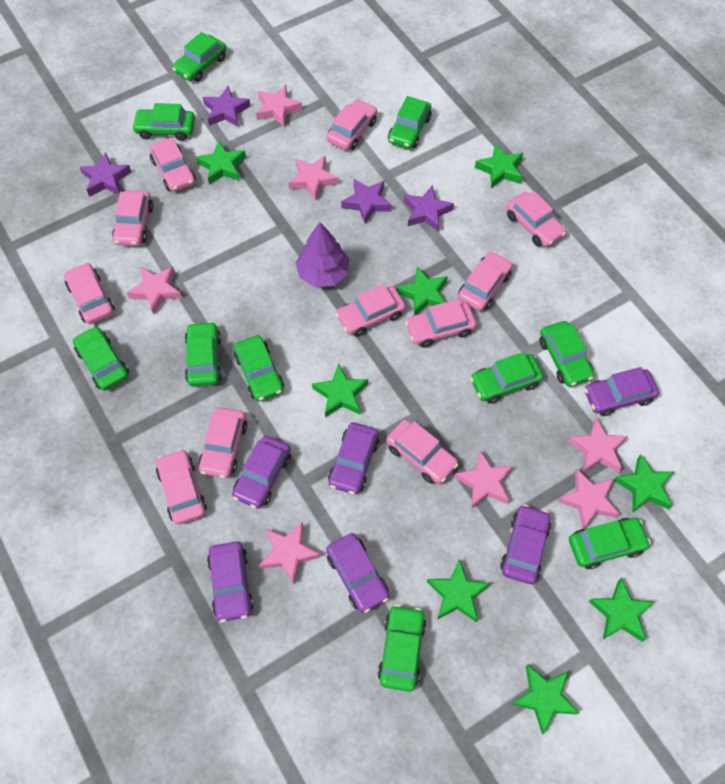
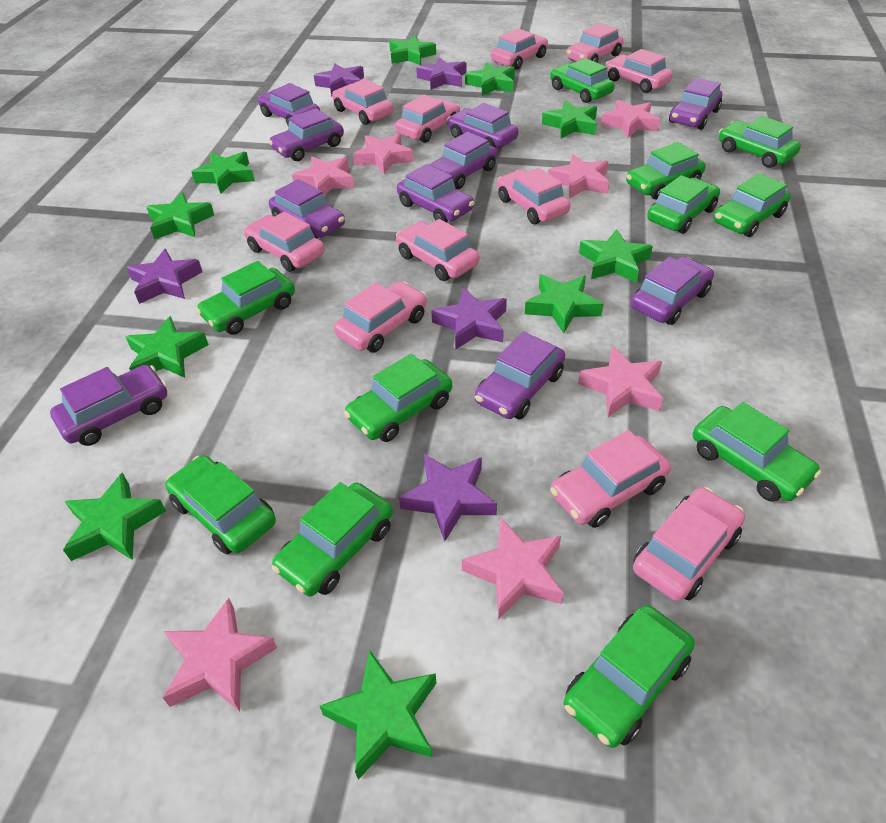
green car: 10 -> 11
green star: 8 -> 10
purple car: 6 -> 10
purple star: 4 -> 5
purple tree: 1 -> 0

